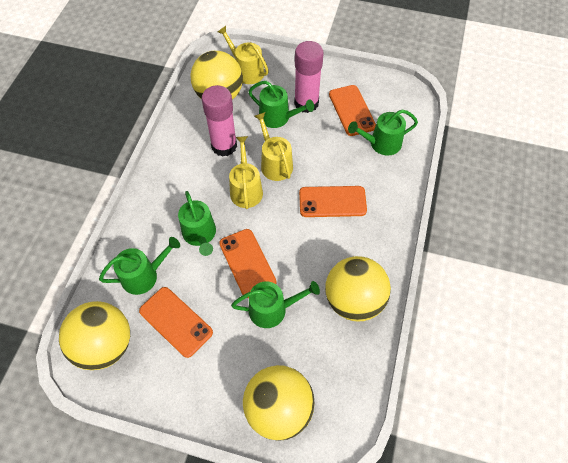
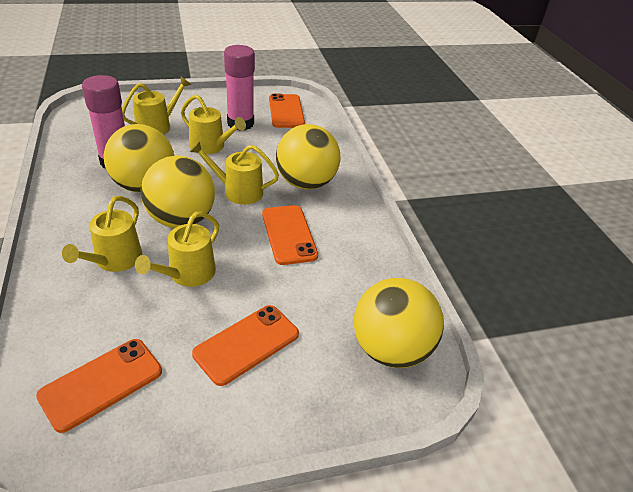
green watering can: 5 -> 0
yellow watering can: 3 -> 5

